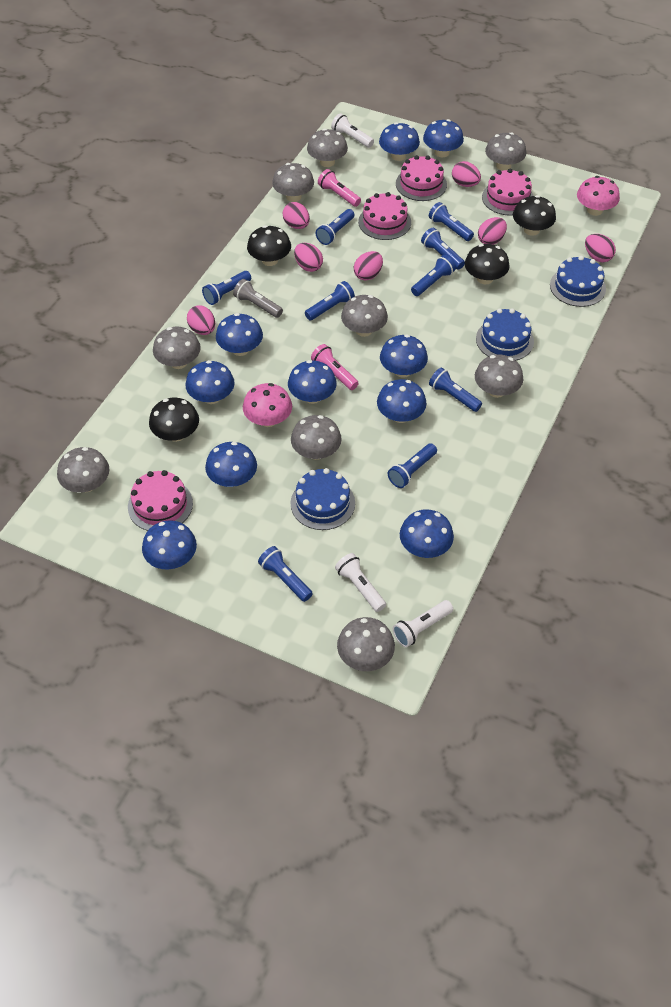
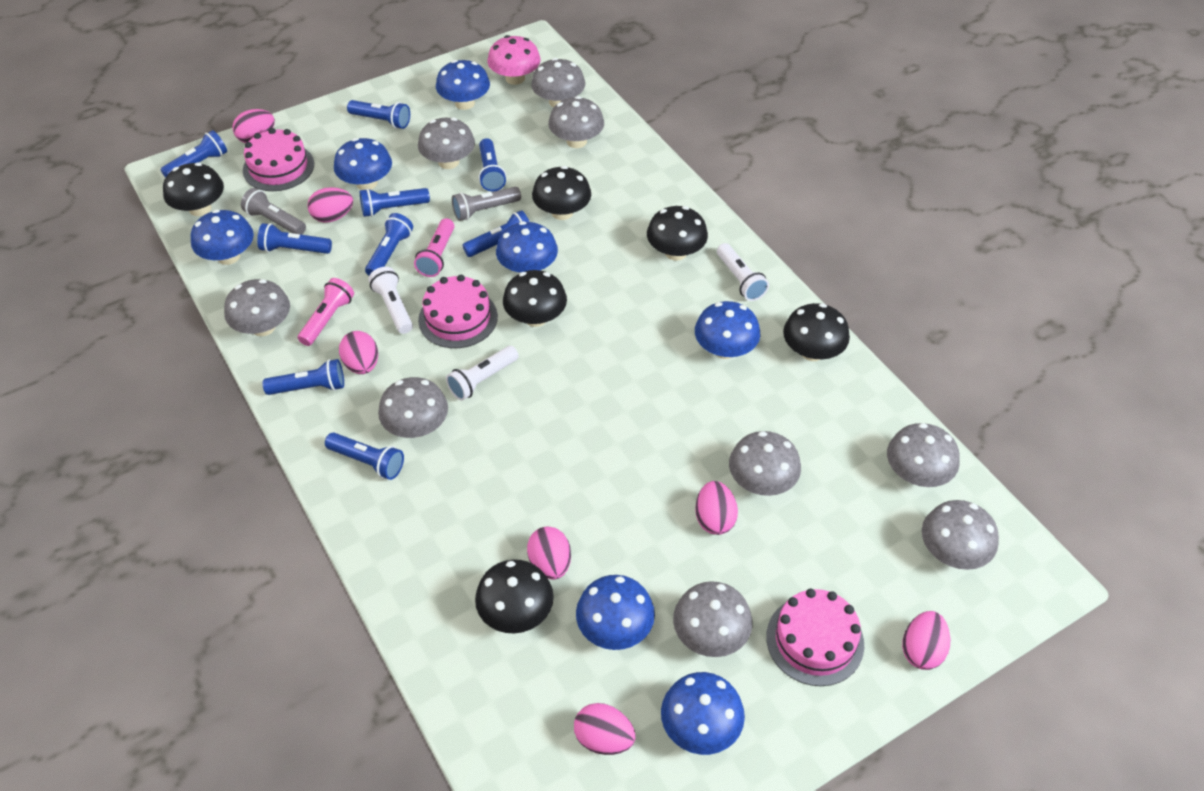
black mushroom: 4 -> 6
blue cake: 3 -> 0
blue mushroom: 10 -> 7
grey flashlight: 1 -> 2
pink cake: 4 -> 3
pink mushroom: 2 -> 1

